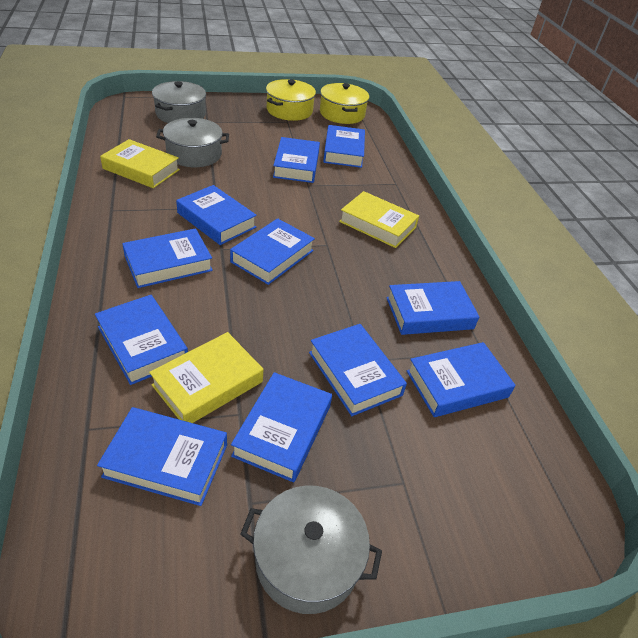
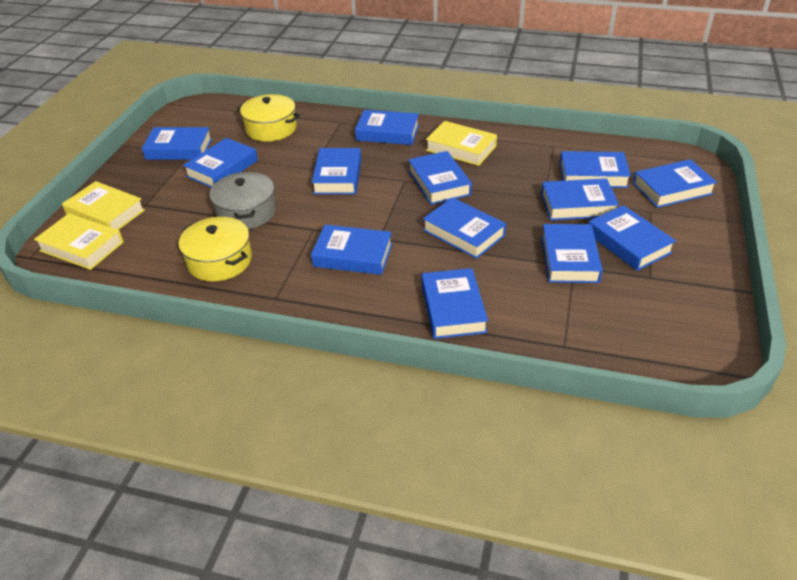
blue book: 11 -> 13
grey pot: 3 -> 1

